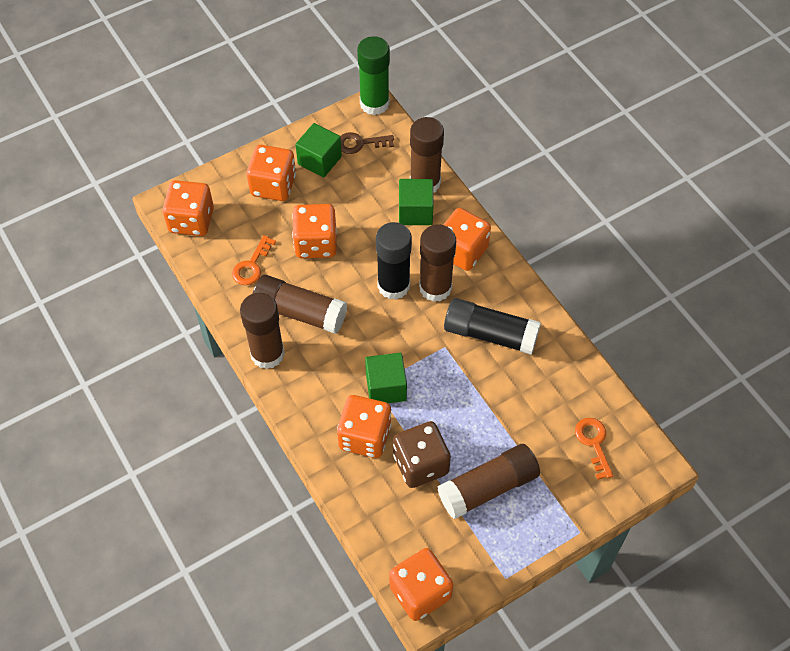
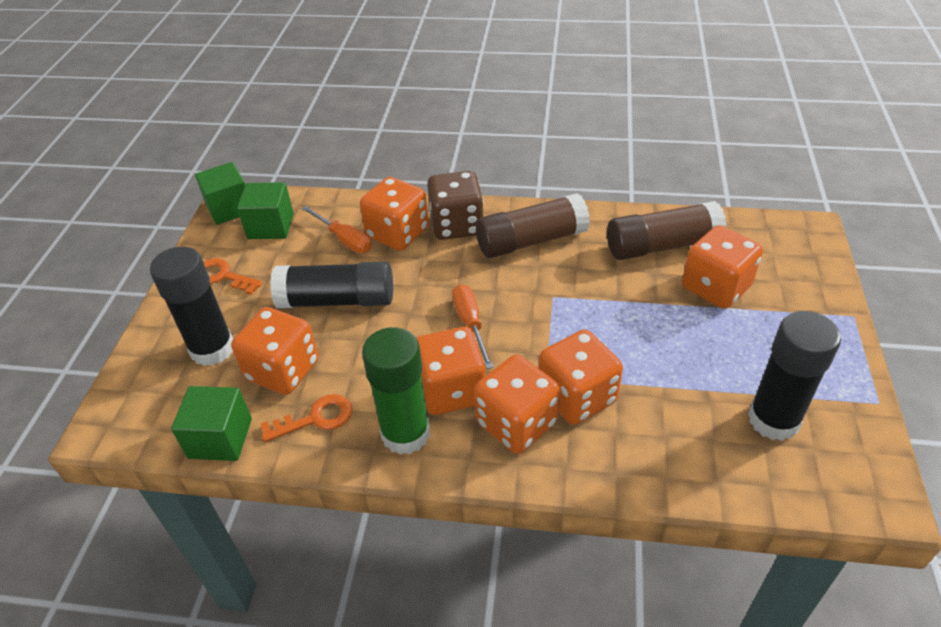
black glue stick: 2 -> 3
brown glue stick: 5 -> 2
brown key: 1 -> 0
orange screwdriver: 0 -> 2

